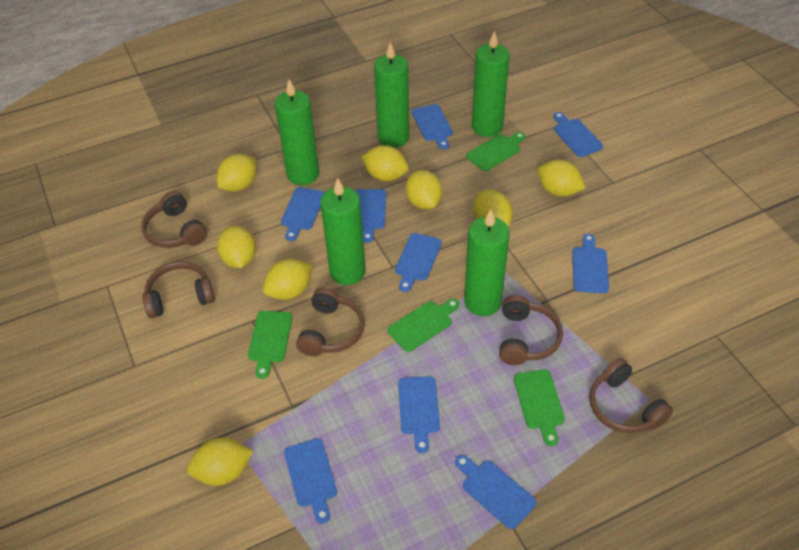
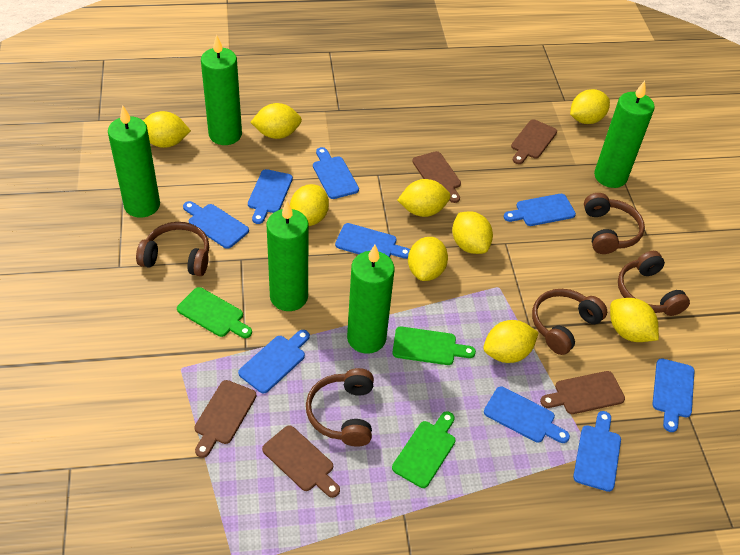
brown cutting board: 0 -> 5
green cutting board: 4 -> 3
yellow lemon: 8 -> 9

